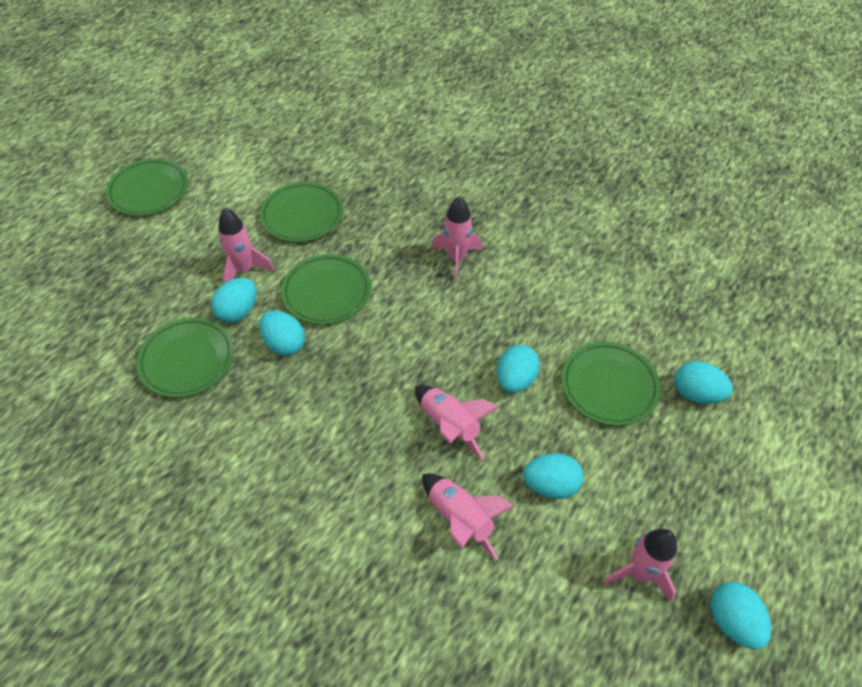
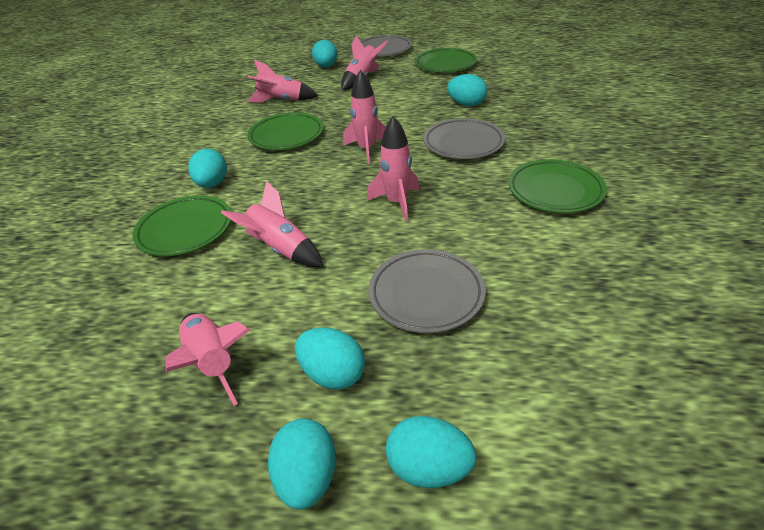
green plate: 5 -> 4
grey plate: 0 -> 3
pink rocket: 5 -> 6

